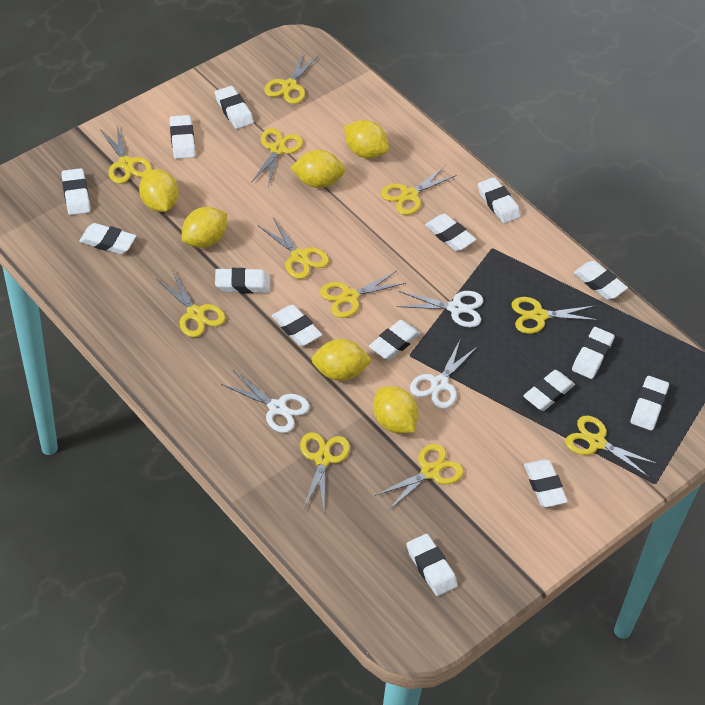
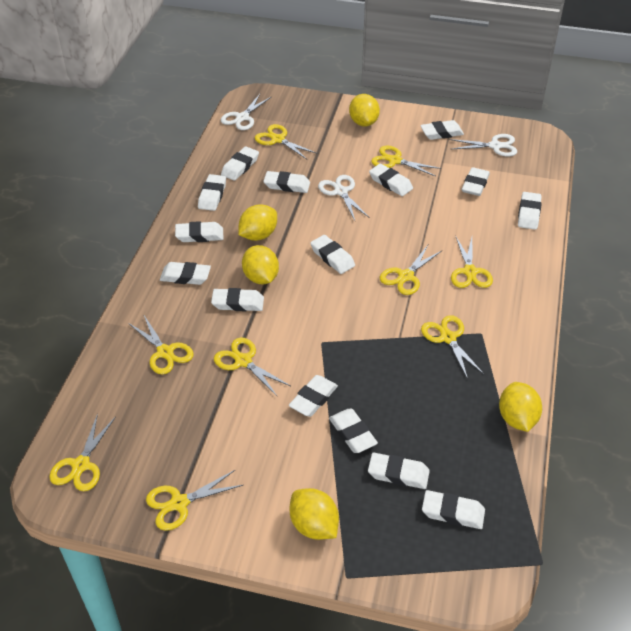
yellow lemon: 6 -> 5
yellow scissors: 11 -> 9

